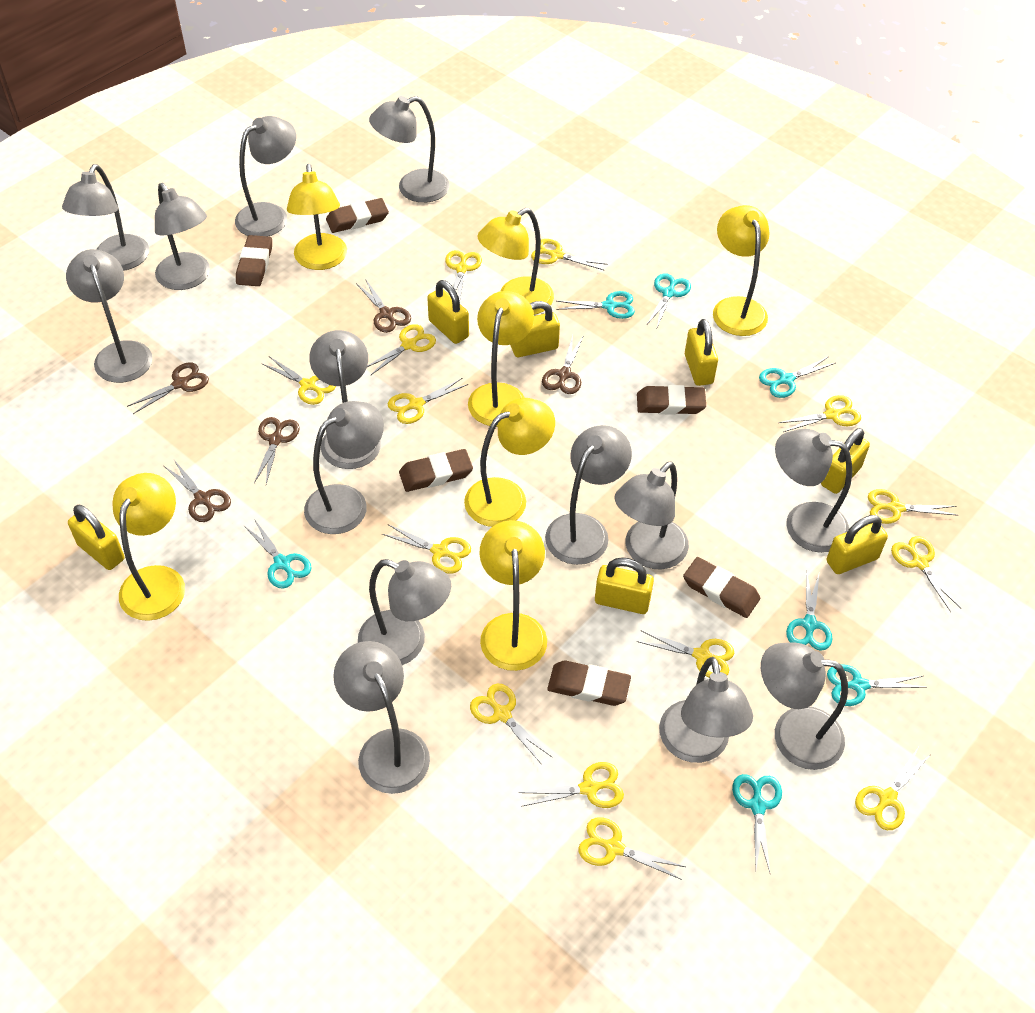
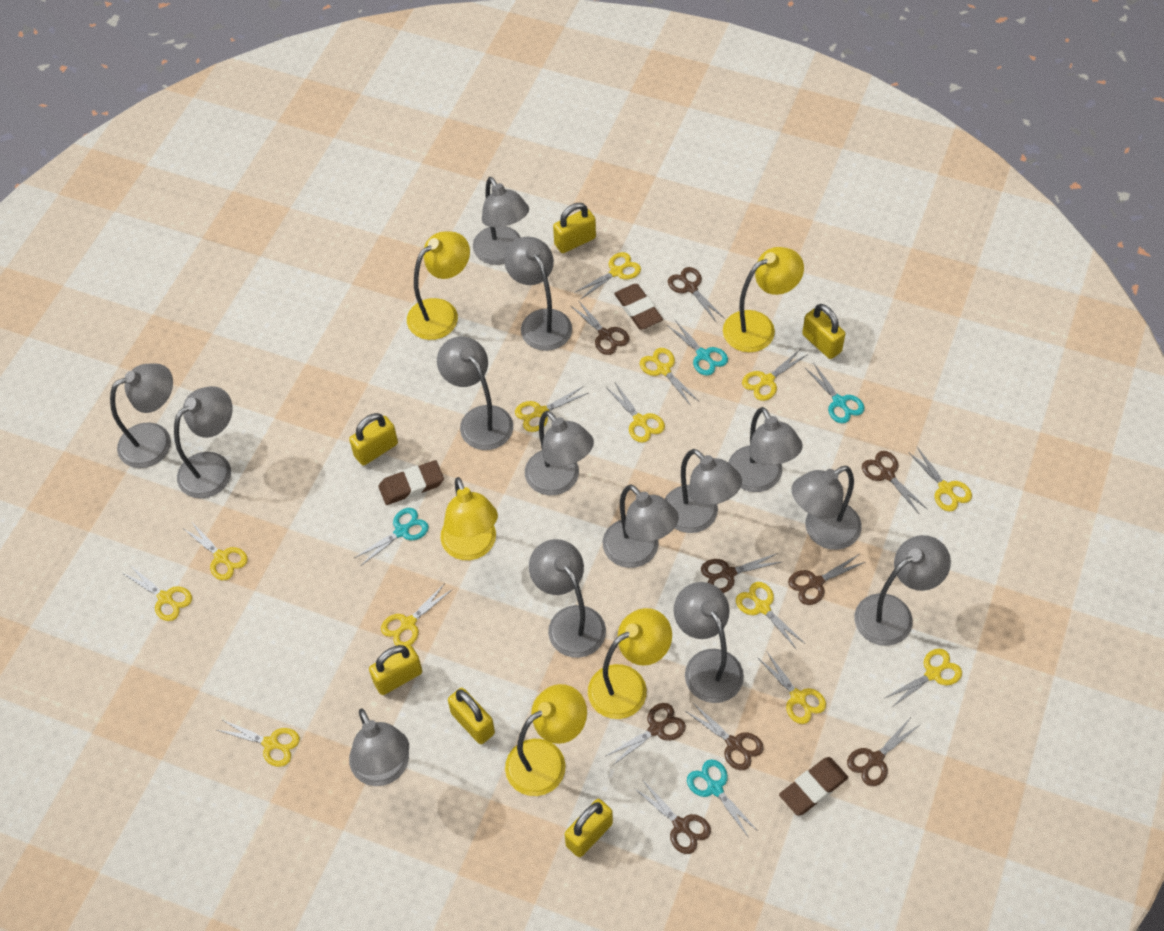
brown eraser: 6 -> 3
brown scissors: 5 -> 9
turquoise scissors: 7 -> 4
yellow lamp: 7 -> 5
yellow padlock: 7 -> 6
yellow scissors: 14 -> 13

